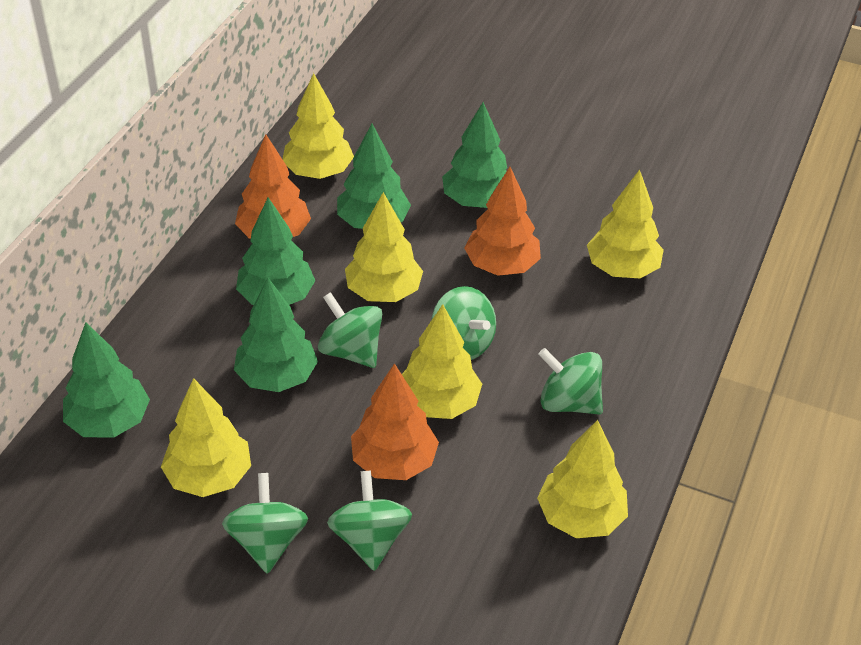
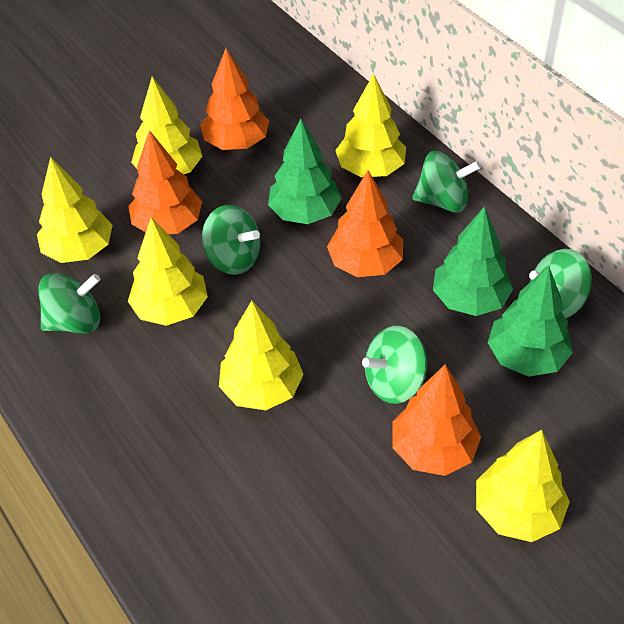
green tree: 5 -> 3
orange tree: 3 -> 4

